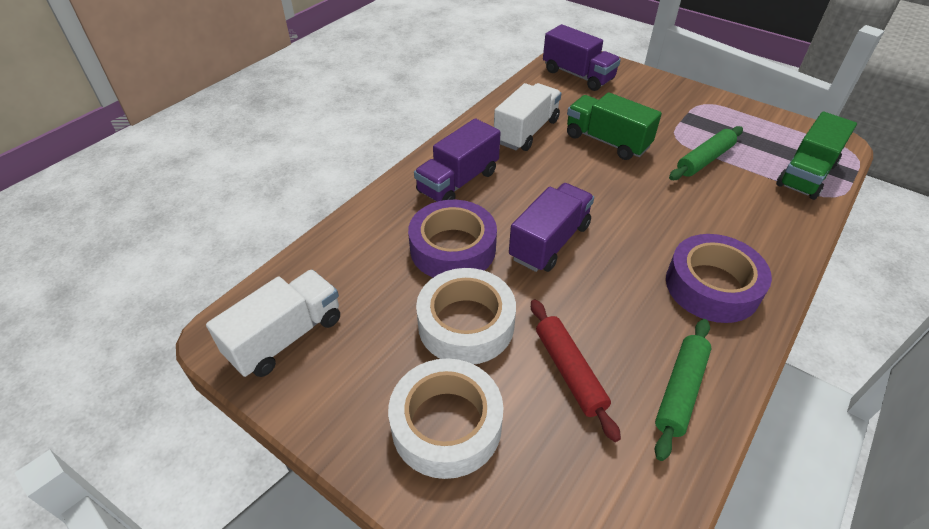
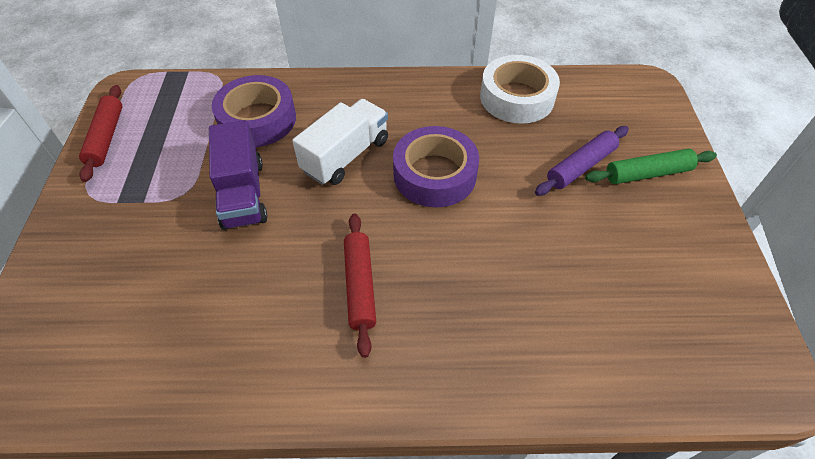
green rolling pin: 2 -> 1
green truck: 2 -> 0
purple rolling pin: 0 -> 1
purple truck: 3 -> 1
red rolling pin: 1 -> 2
white tape: 2 -> 1
white truck: 2 -> 1

